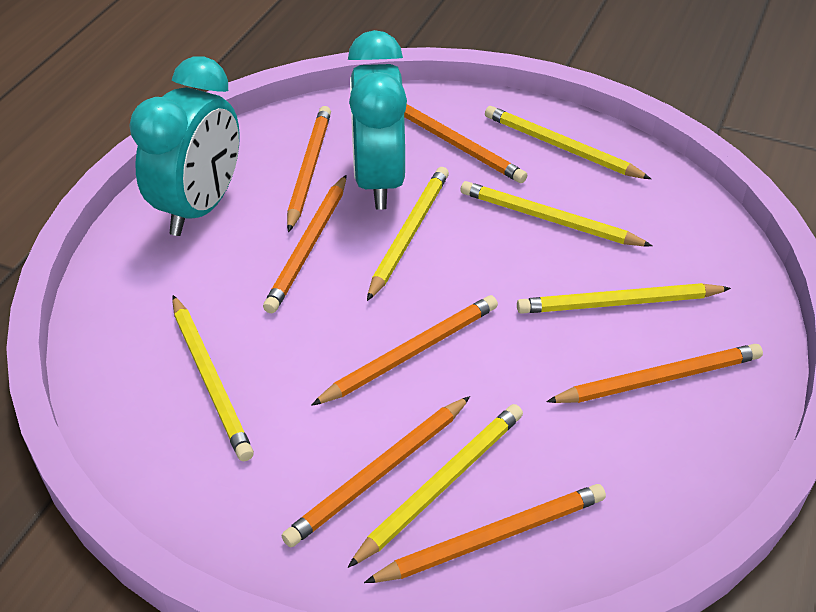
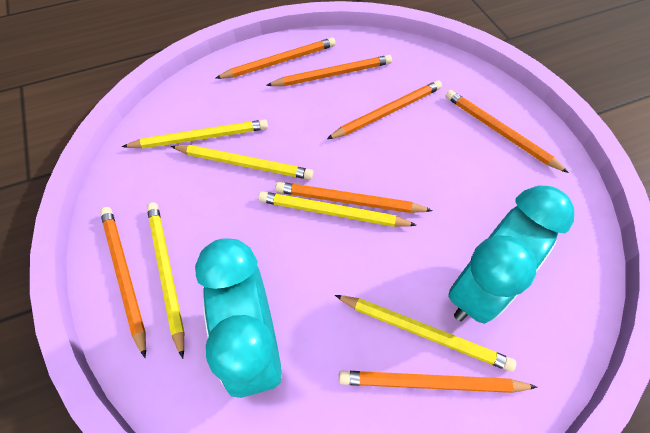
yellow pencil: 6 -> 5

